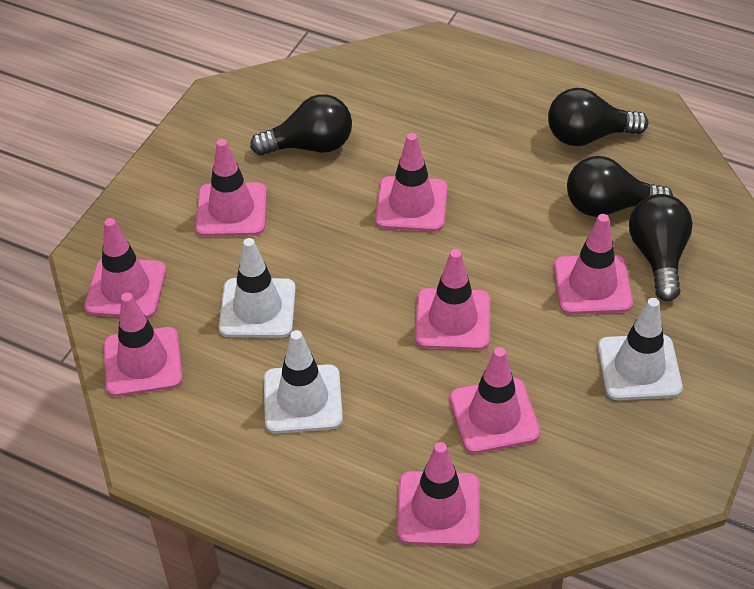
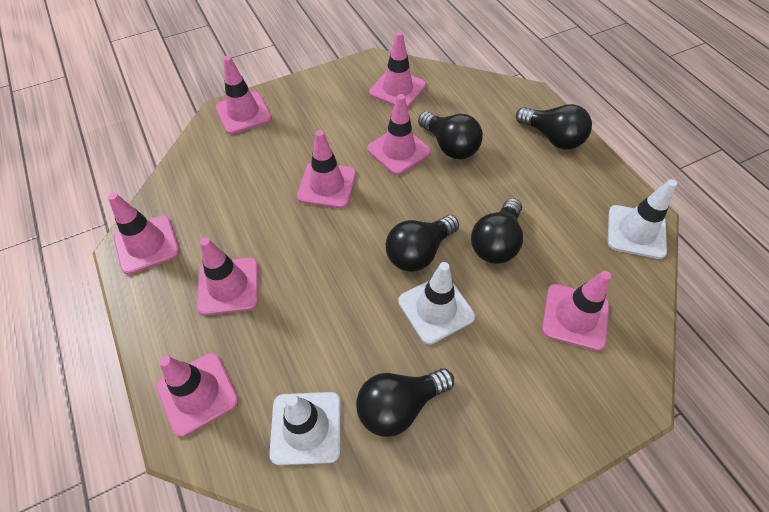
black light bulb: 4 -> 5

